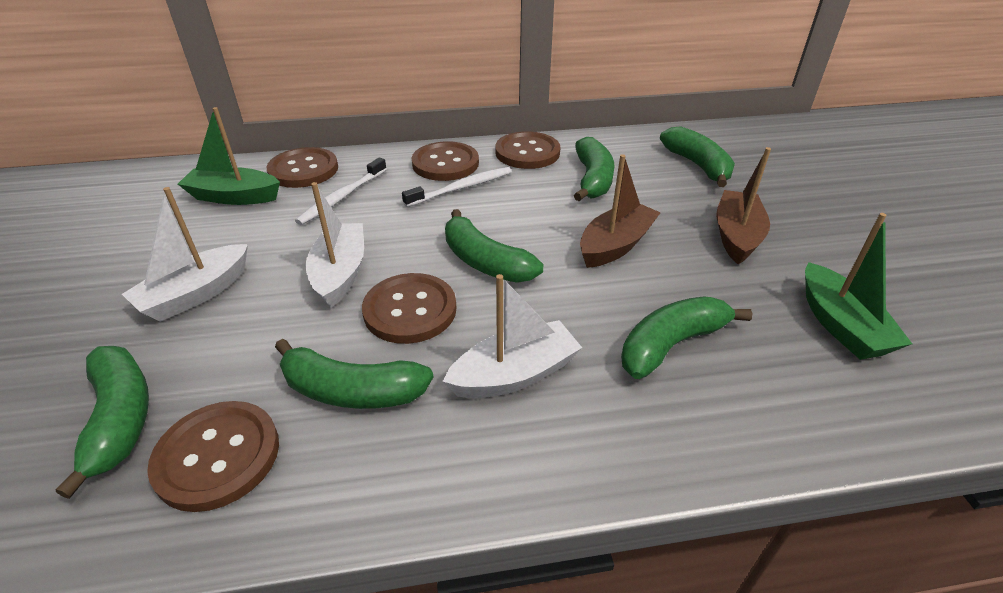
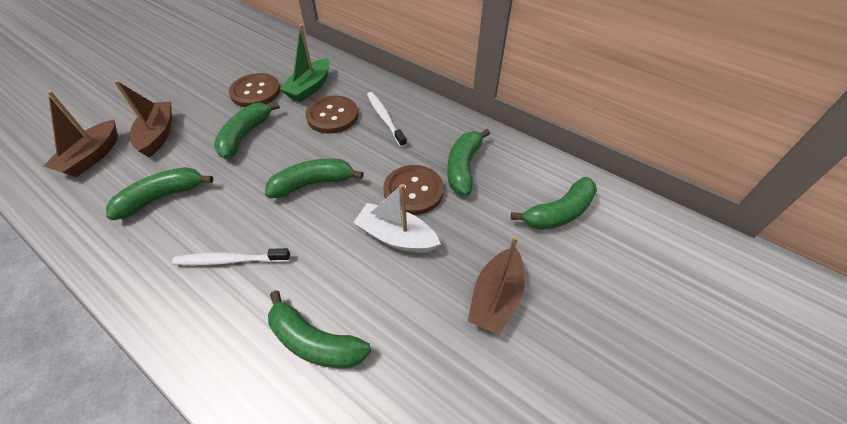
brown boat: 2 -> 3
brown button: 5 -> 3
green boat: 2 -> 1
white boat: 3 -> 1

